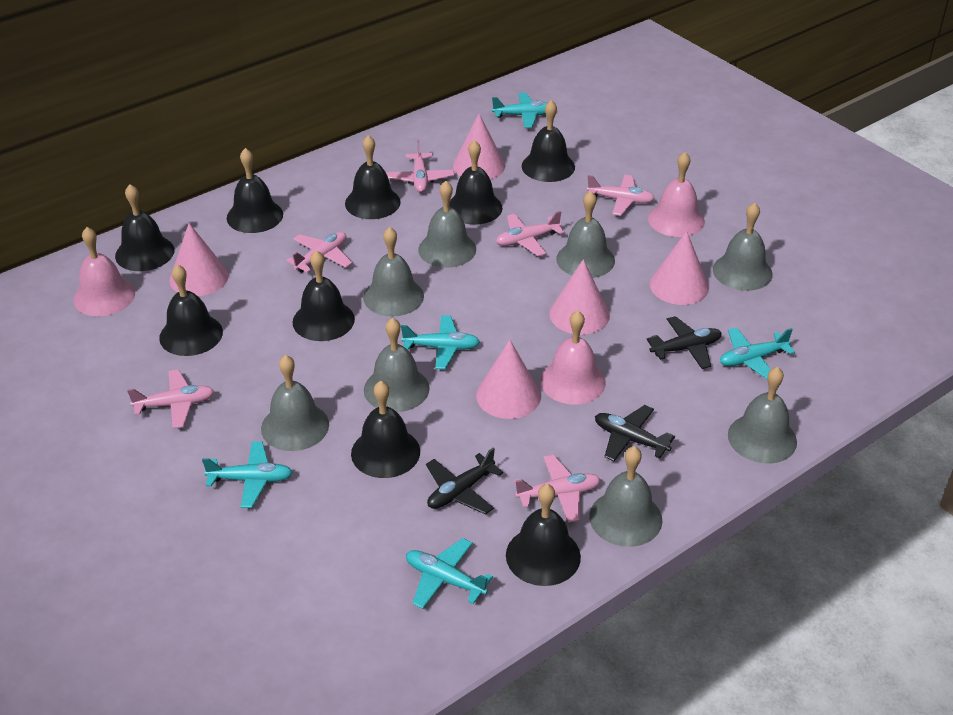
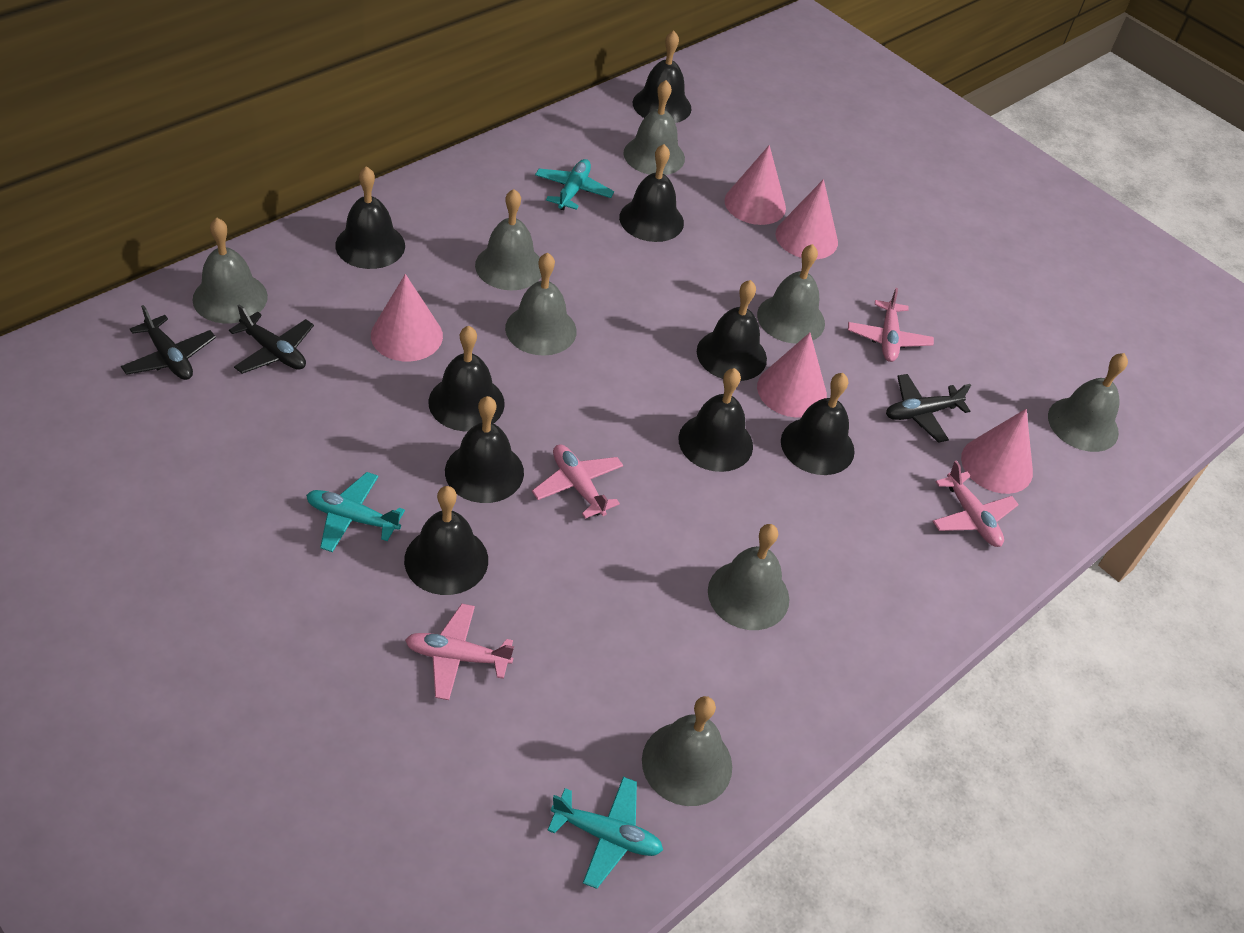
pink bell: 3 -> 0
pink plane: 6 -> 4
turquoise plane: 5 -> 3

